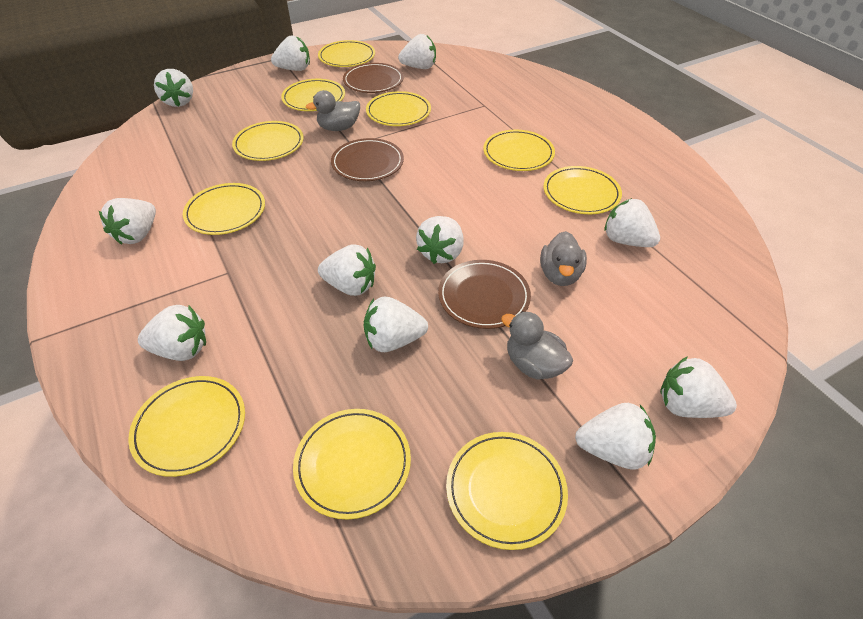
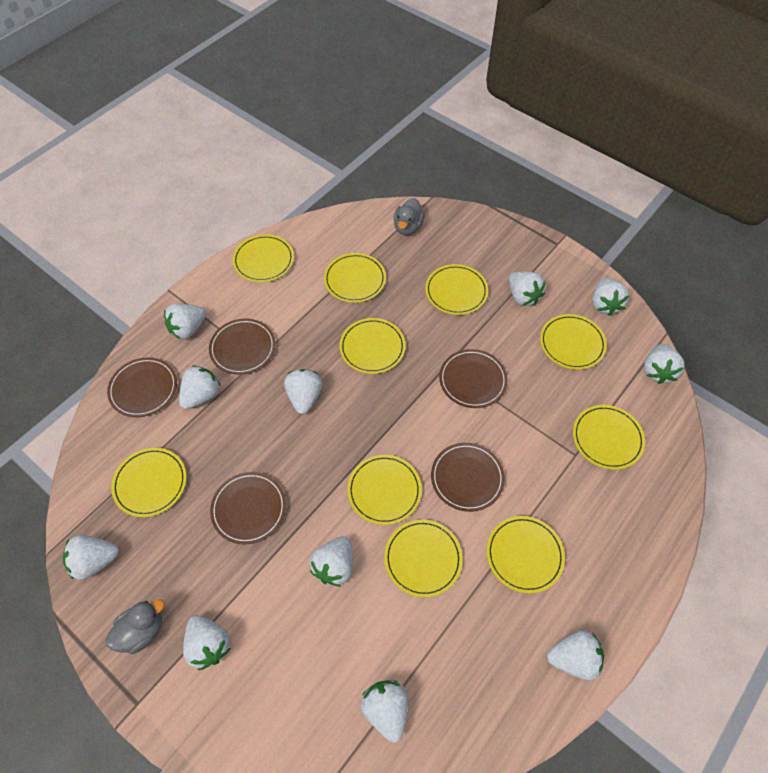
brown plate: 3 -> 5
grey duck: 3 -> 2

